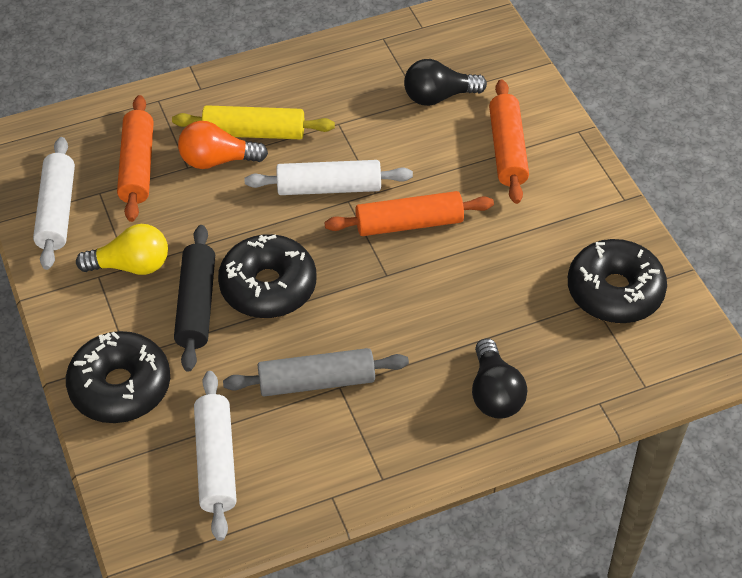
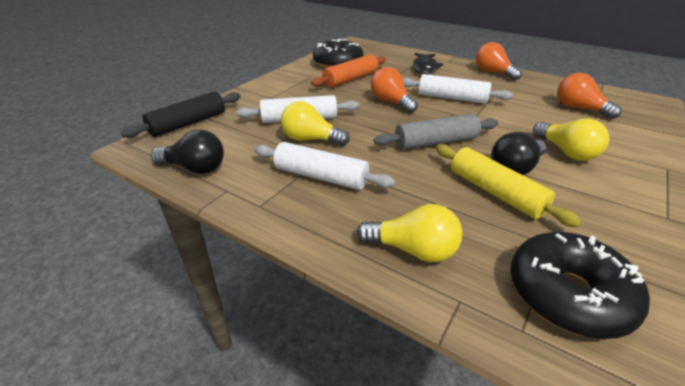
black donut: 3 -> 2
black fish: 0 -> 1
orange light bulb: 1 -> 3
orange rolling pin: 3 -> 1
yellow light bulb: 1 -> 3

